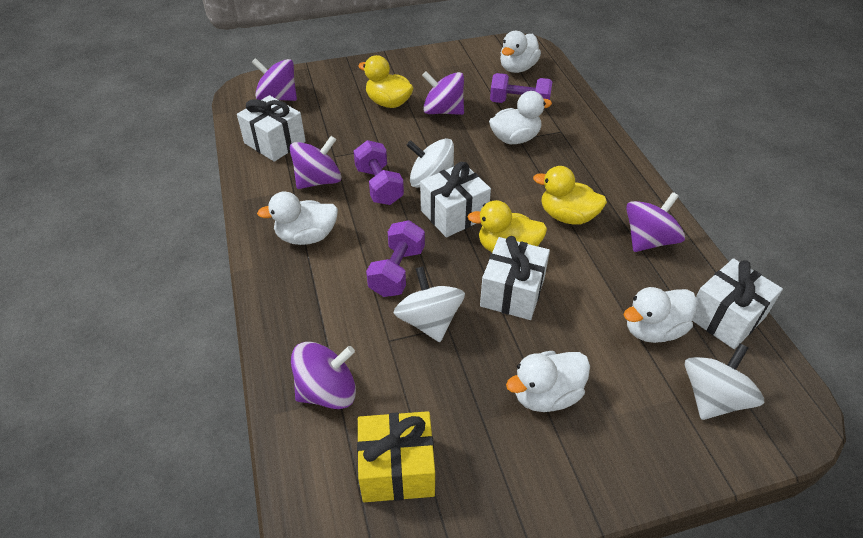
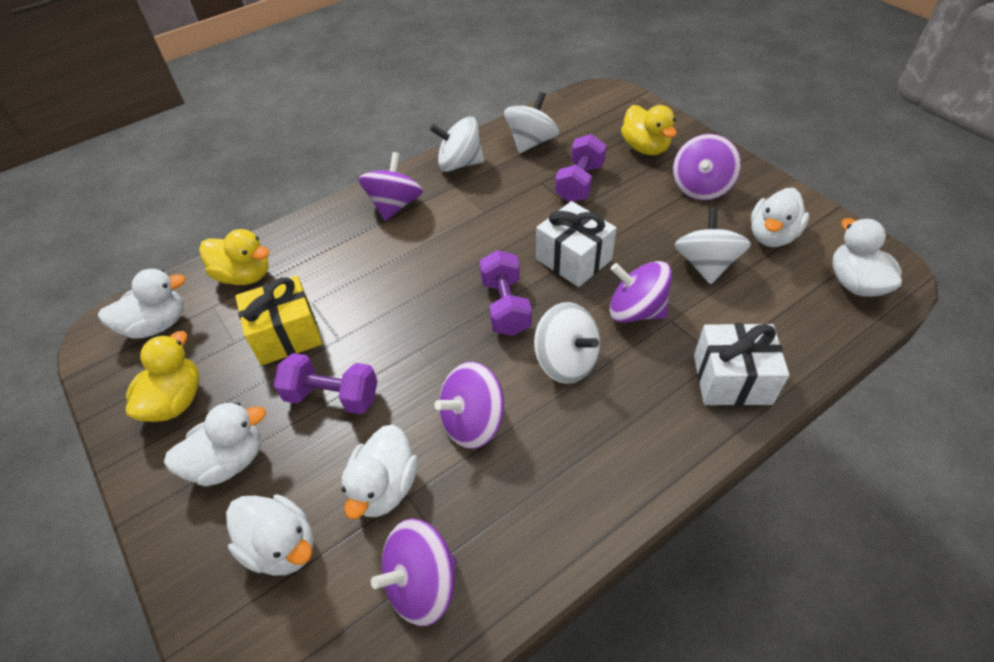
white duck: 5 -> 6
white gift: 4 -> 2
white spinning top: 3 -> 4

